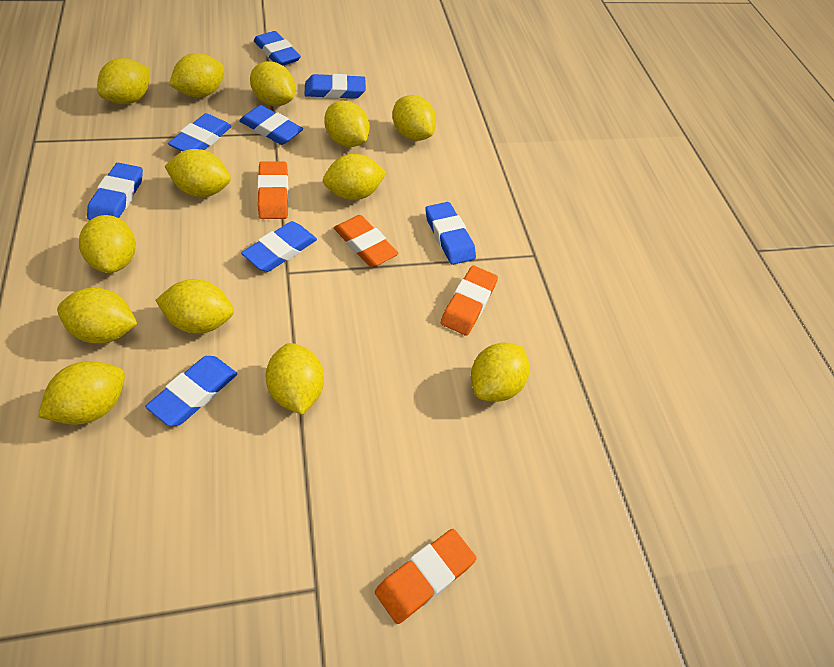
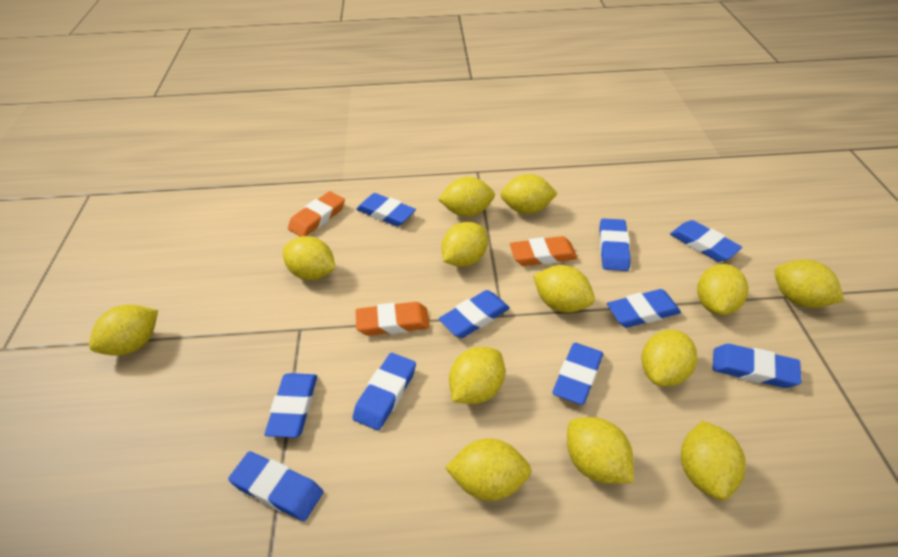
blue eraser: 8 -> 10
orange eraser: 4 -> 3

